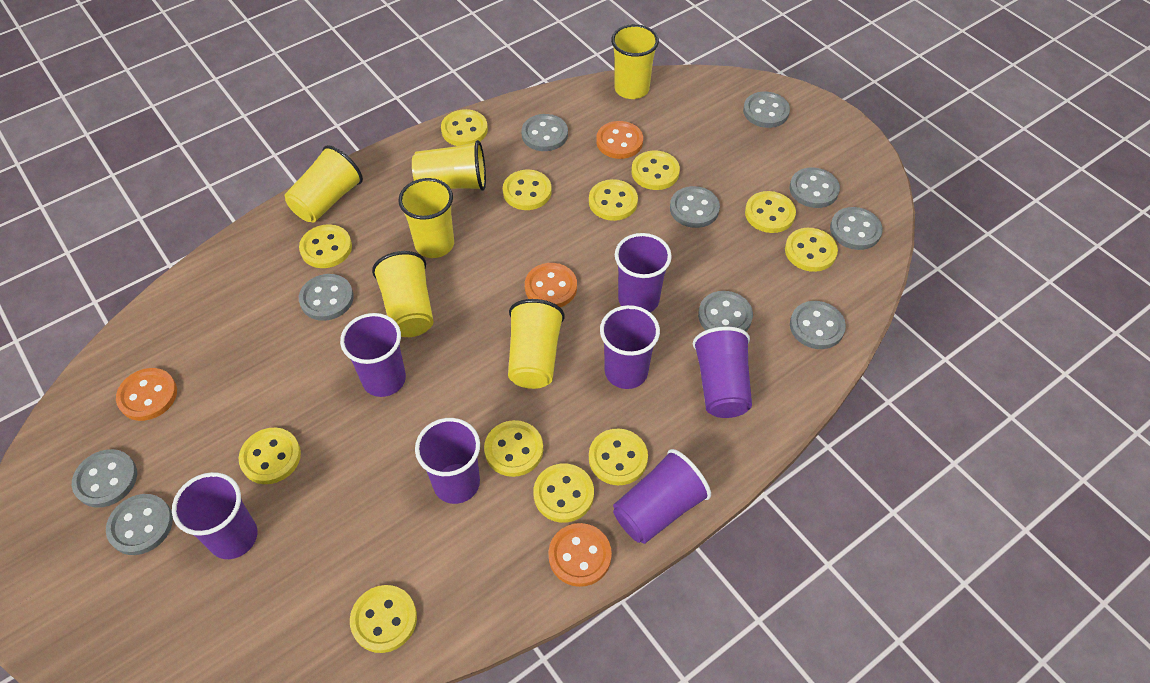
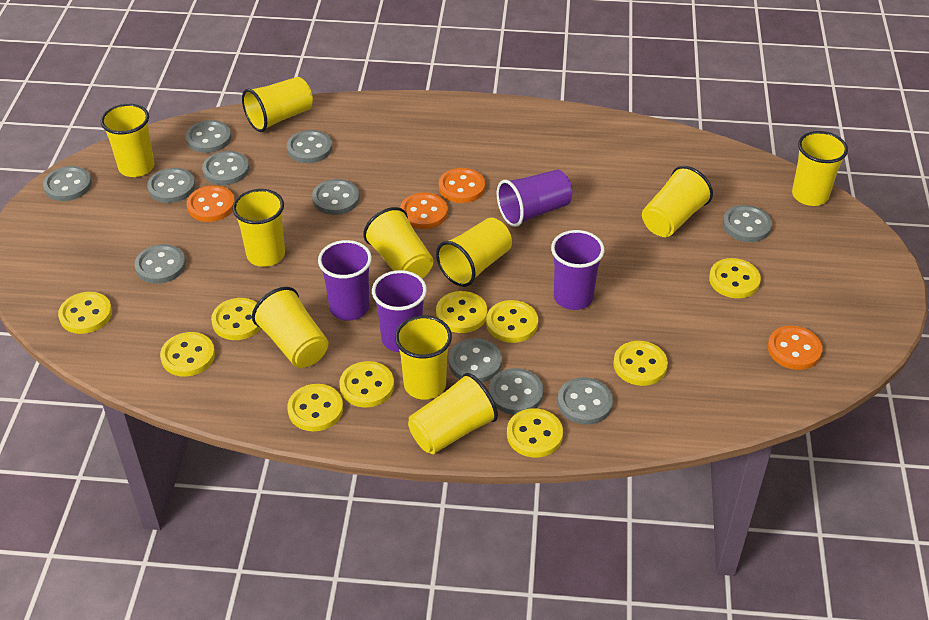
grey button: 10 -> 11
purple cup: 7 -> 4
yellow button: 12 -> 10
yellow cup: 6 -> 10

